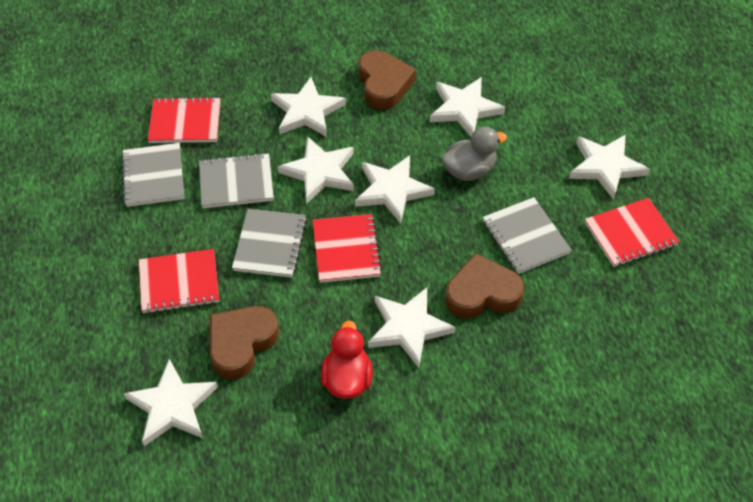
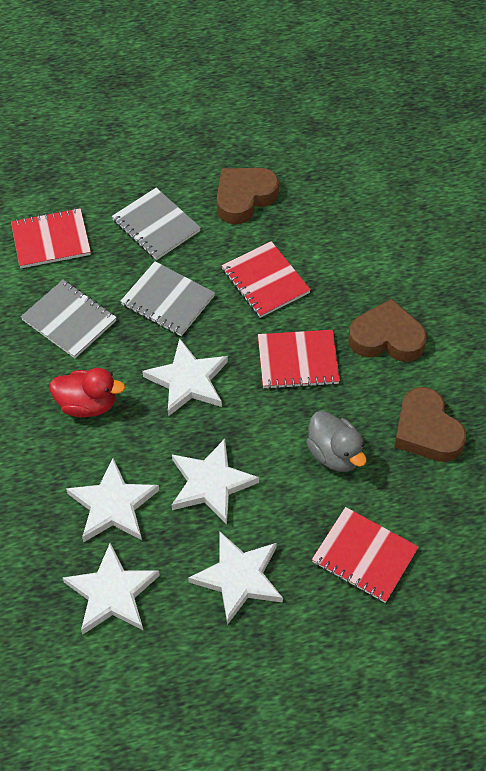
grey notebook: 4 -> 3
white star: 7 -> 5

